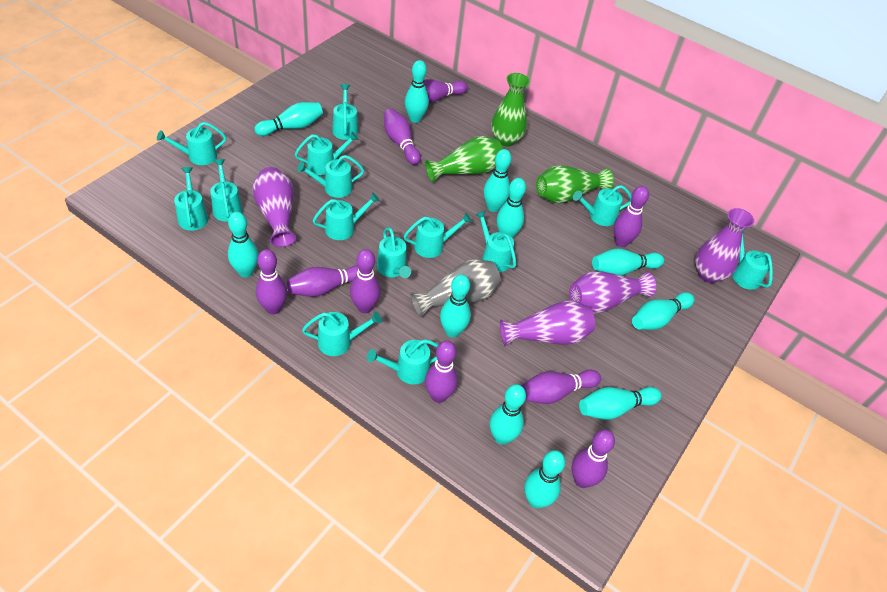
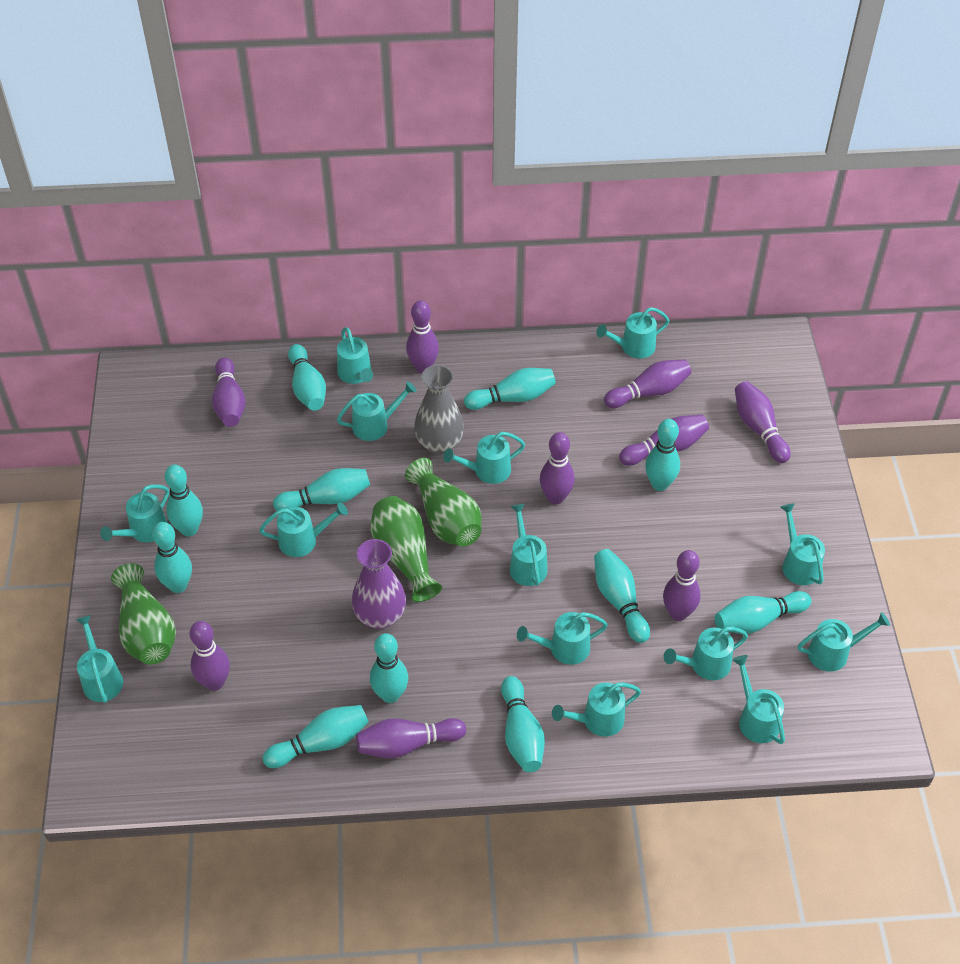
purple vase: 4 -> 1

